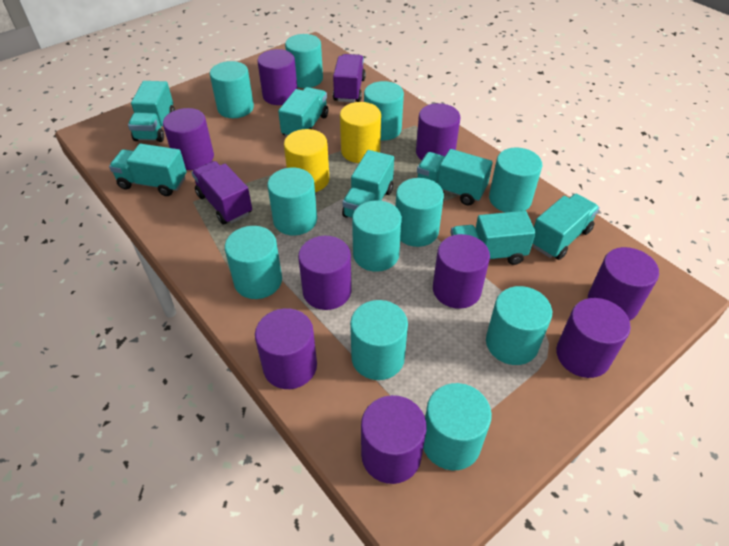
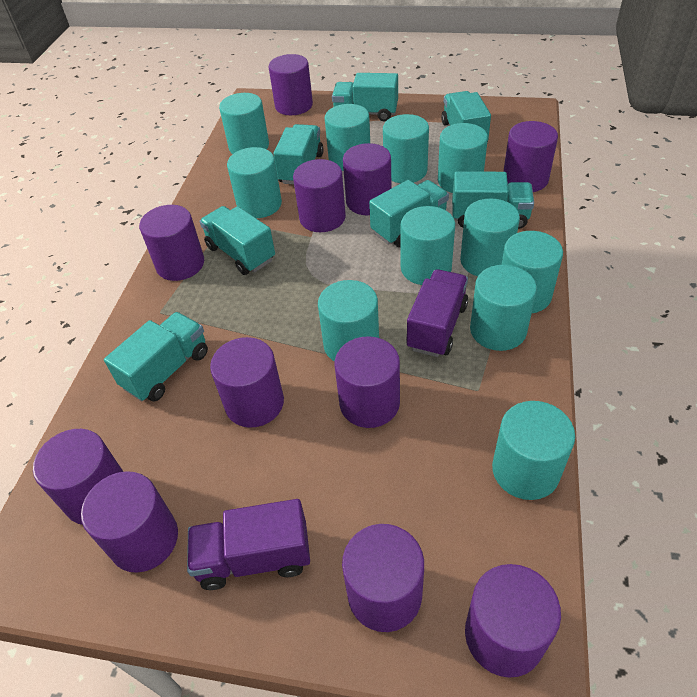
purple cylinder: 9 -> 11
yellow cylinder: 2 -> 0

